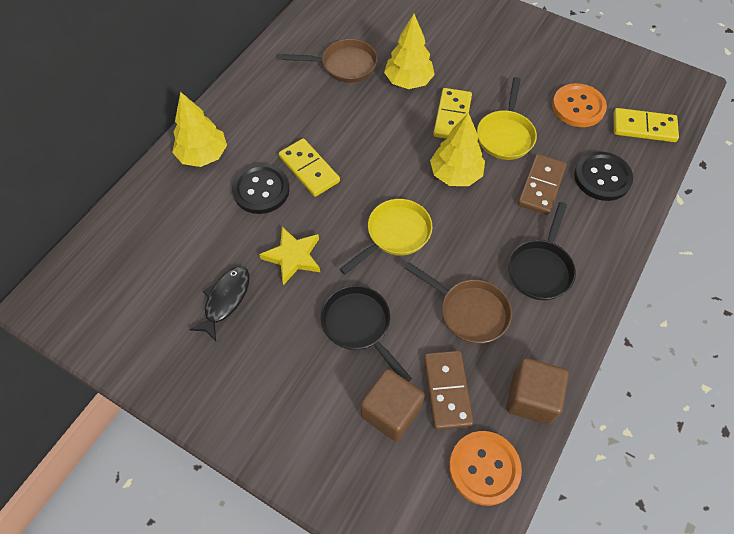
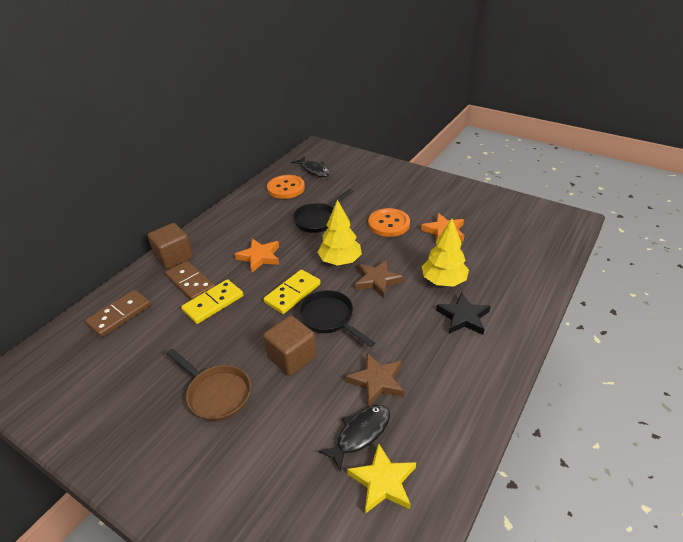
black button: 2 -> 0
black fish: 1 -> 2
black star: 0 -> 1
brown pan: 2 -> 1
brown star: 0 -> 2
orange star: 0 -> 2
yellow domino: 3 -> 2
yellow pan: 2 -> 0
yellow tree: 3 -> 2

